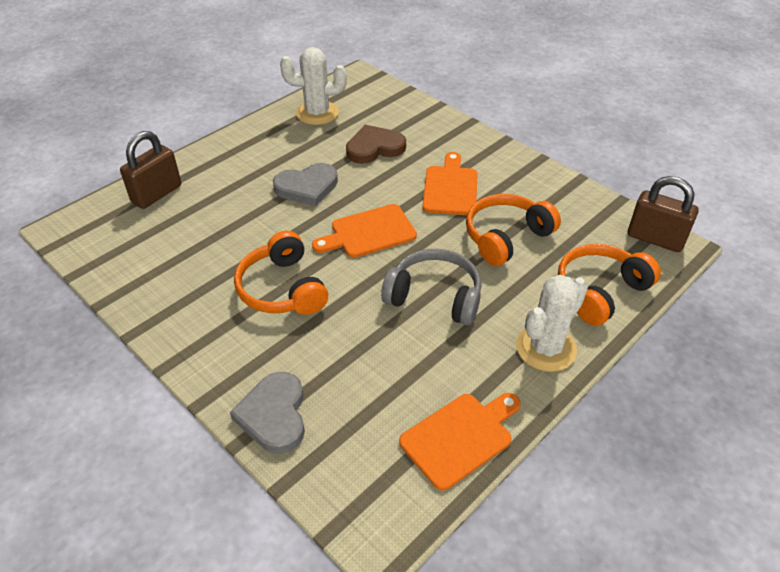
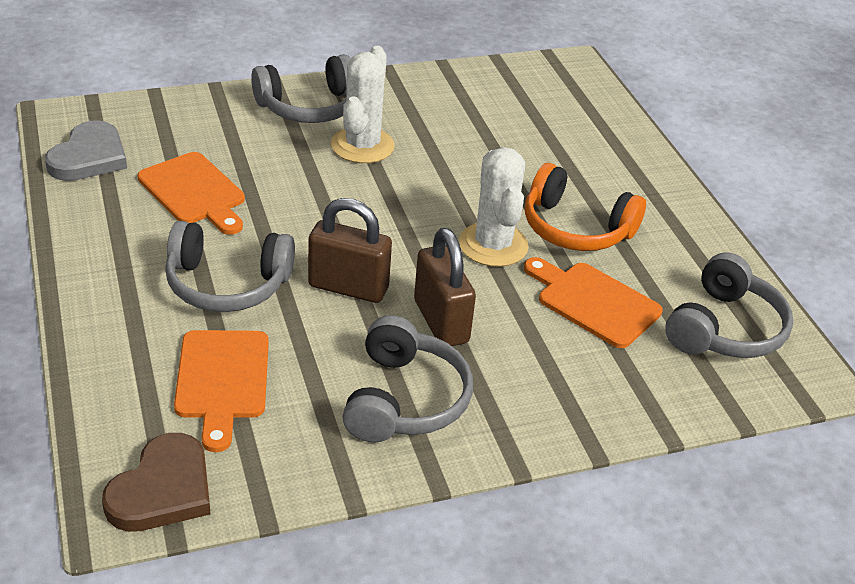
grey headphones: 1 -> 4
grey heart: 2 -> 1
orange headphones: 3 -> 1

